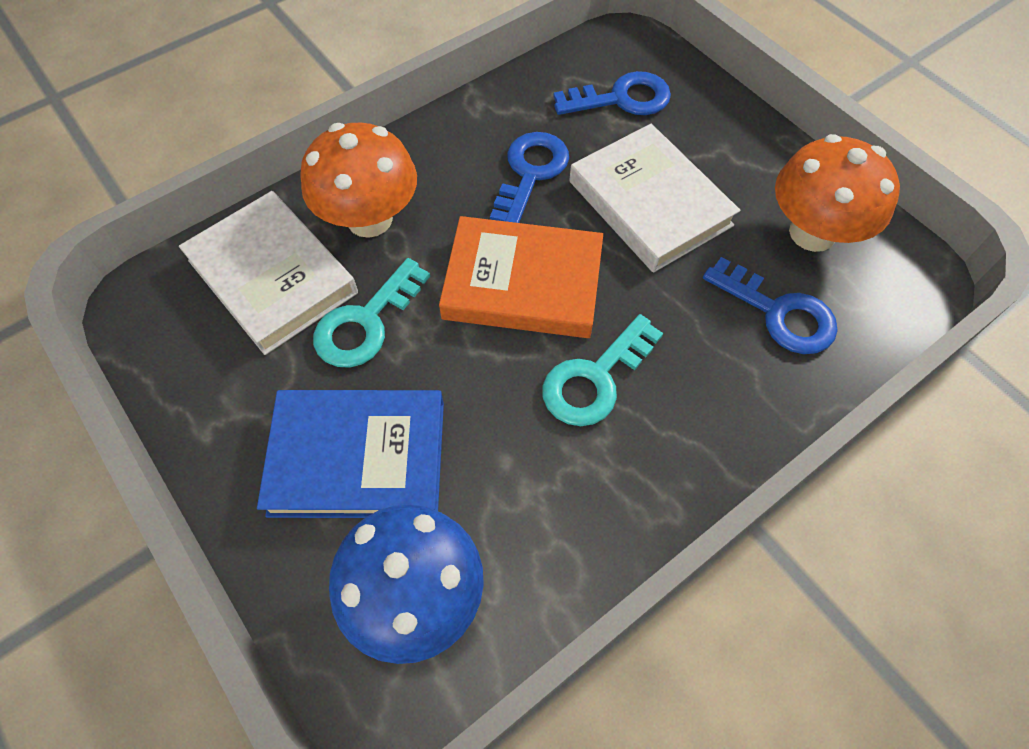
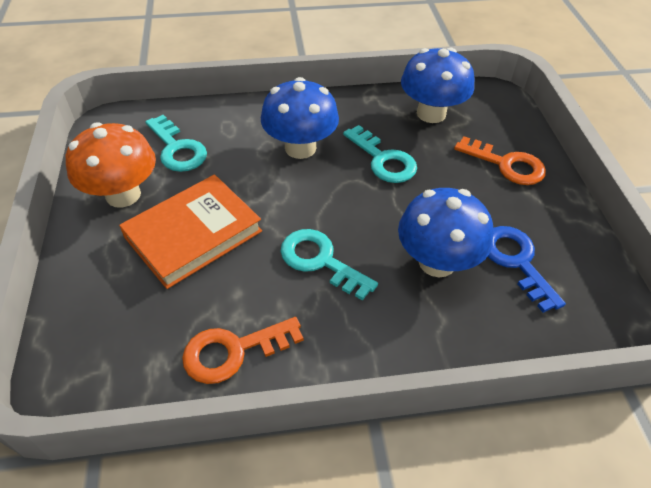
blue book: 1 -> 0
blue key: 3 -> 1
blue mushroom: 1 -> 3
orange key: 0 -> 2
orange mushroom: 2 -> 1
turquoise key: 2 -> 3
white book: 2 -> 0

